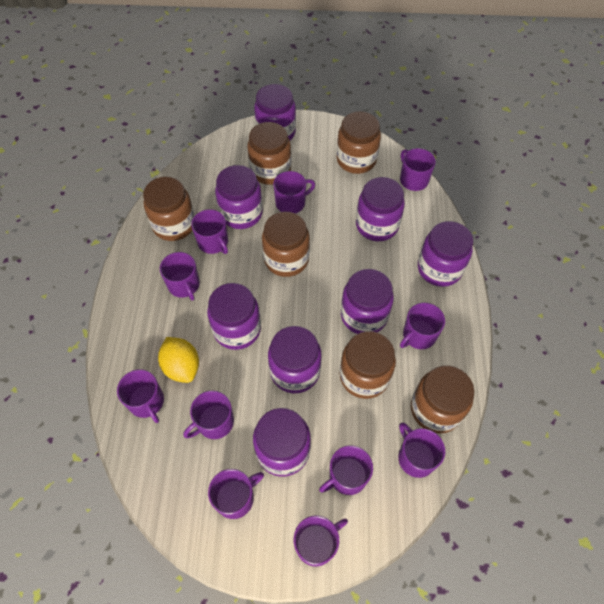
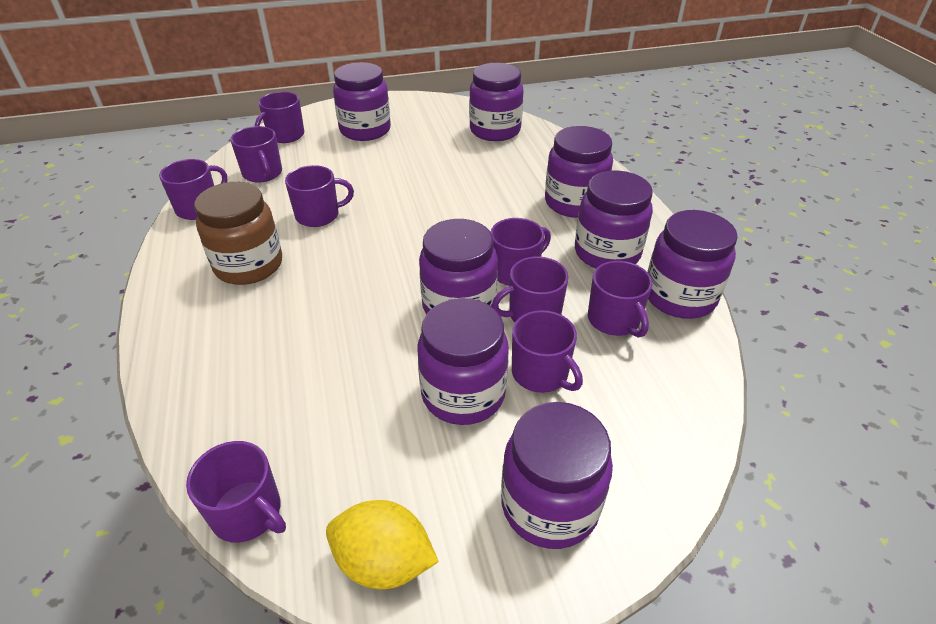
brown jar: 6 -> 1
purple mug: 11 -> 9

